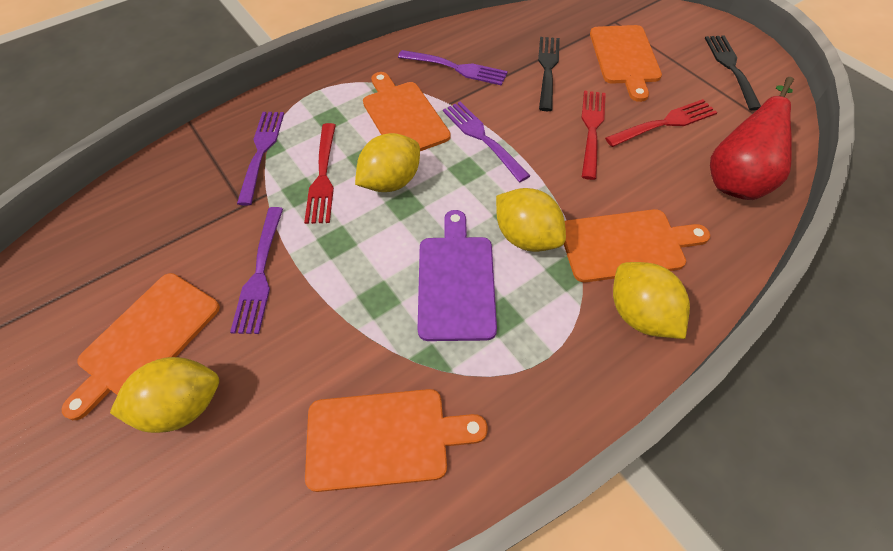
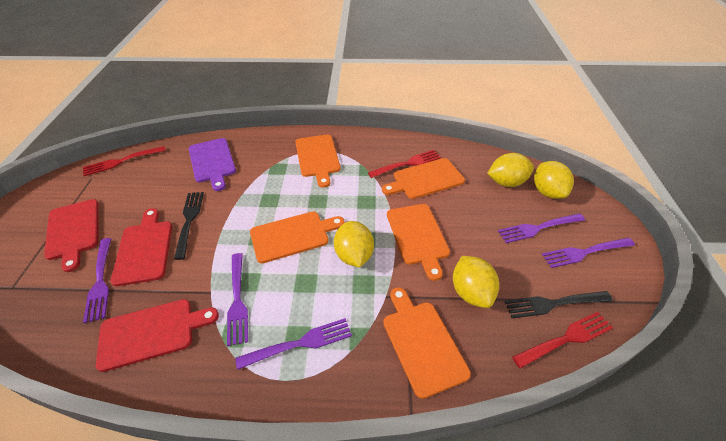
purple fork: 4 -> 5
red cutting board: 0 -> 3
red pear: 1 -> 0

